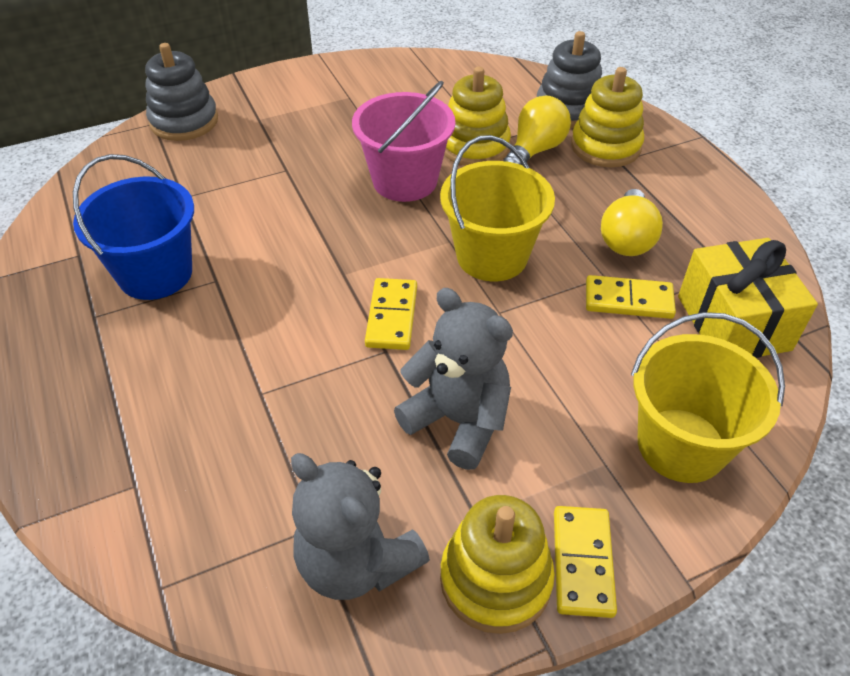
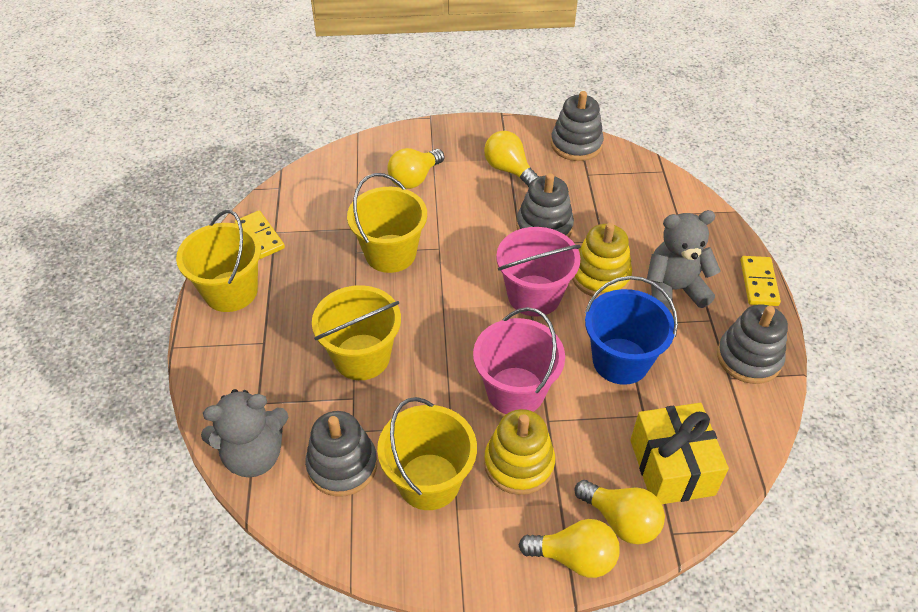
grey stacking toy: 2 -> 4
pink bucket: 1 -> 2
yellow bucket: 2 -> 4
yellow domino: 3 -> 2
yellow light bulb: 2 -> 4
yellow stacking toy: 3 -> 2

